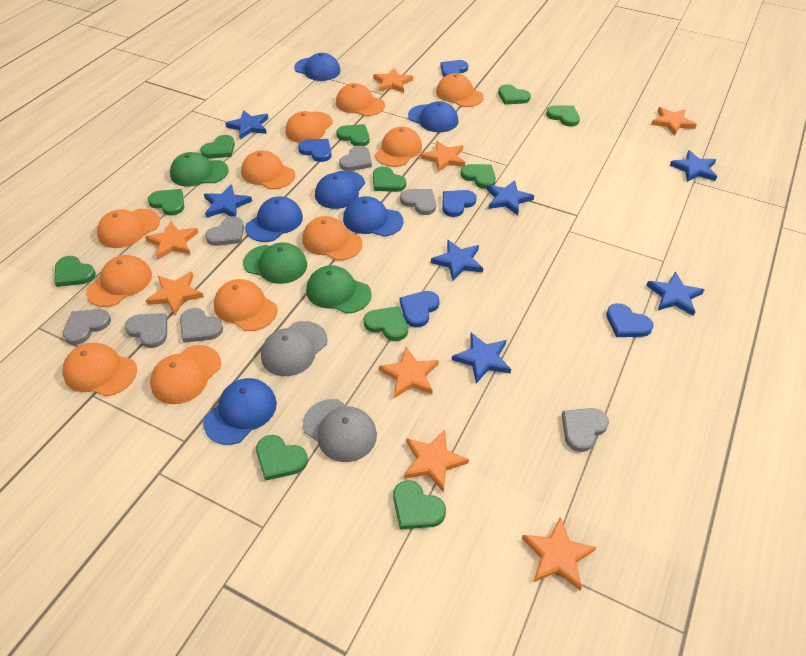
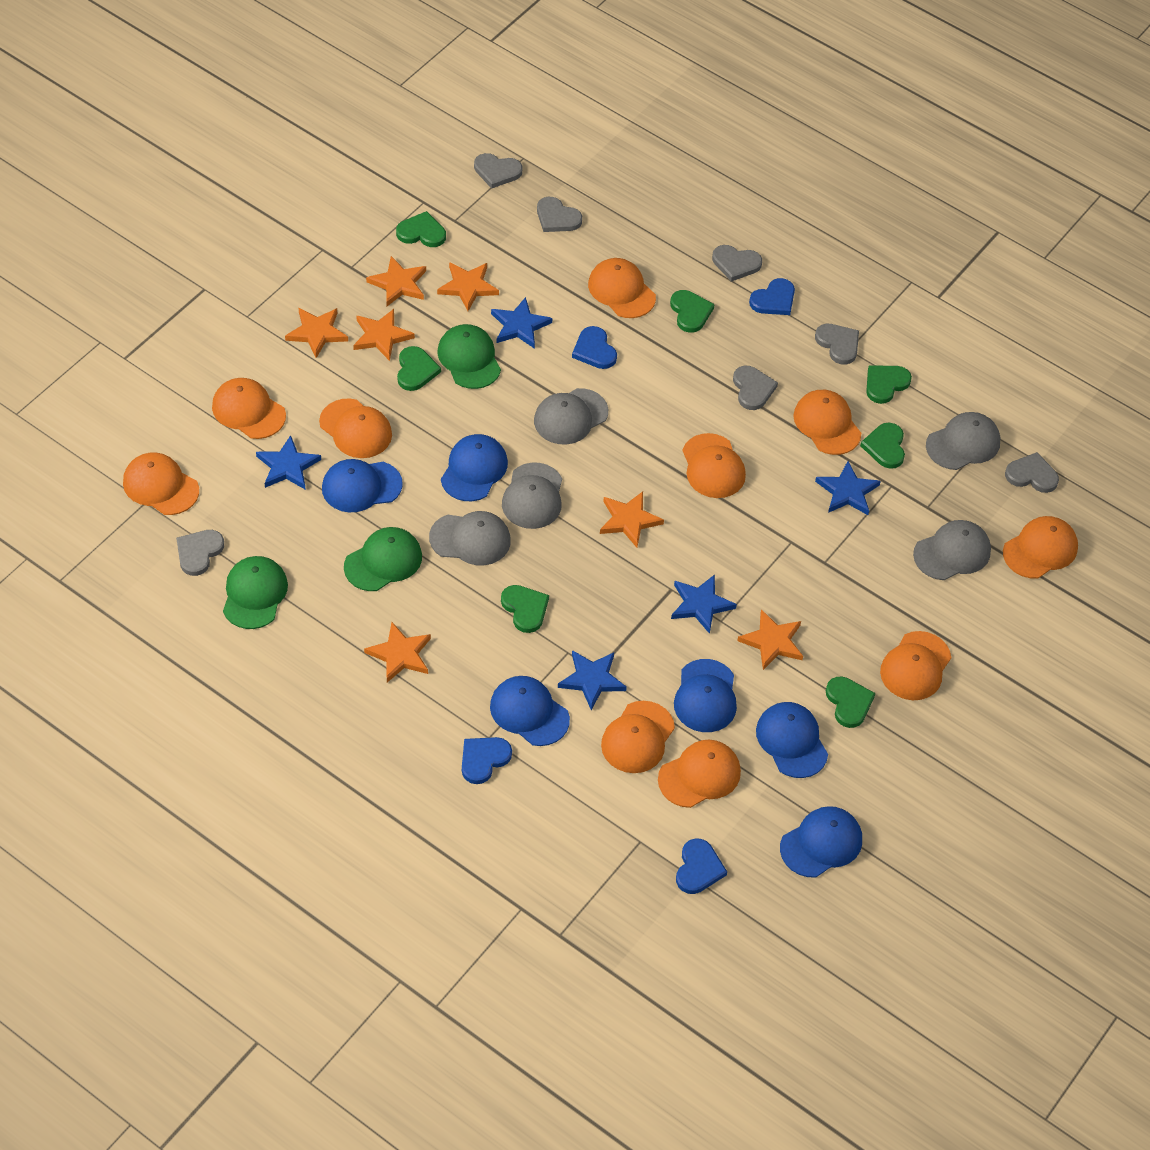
blue heart: 5 -> 4
blue star: 7 -> 5
green heart: 11 -> 7
grey cap: 2 -> 5
orange cap: 11 -> 10
orange star: 8 -> 7

